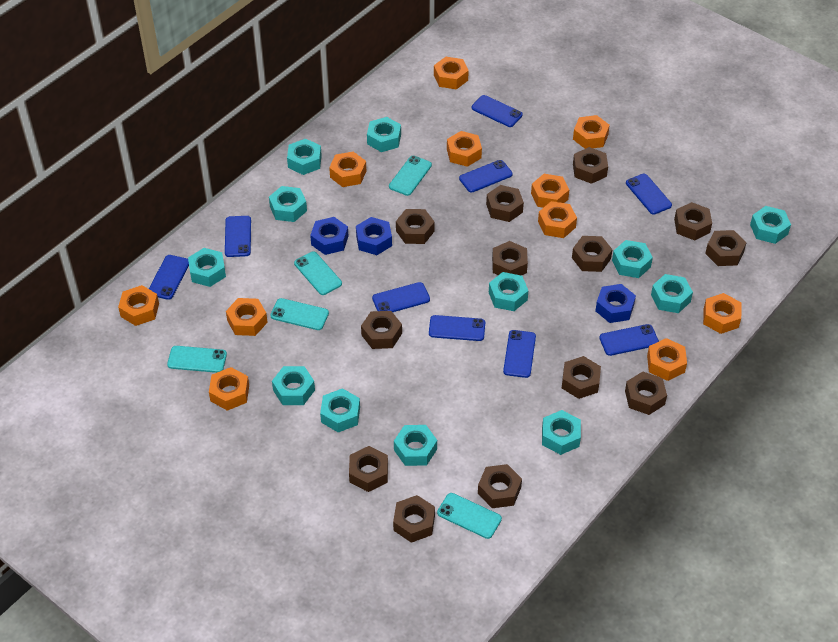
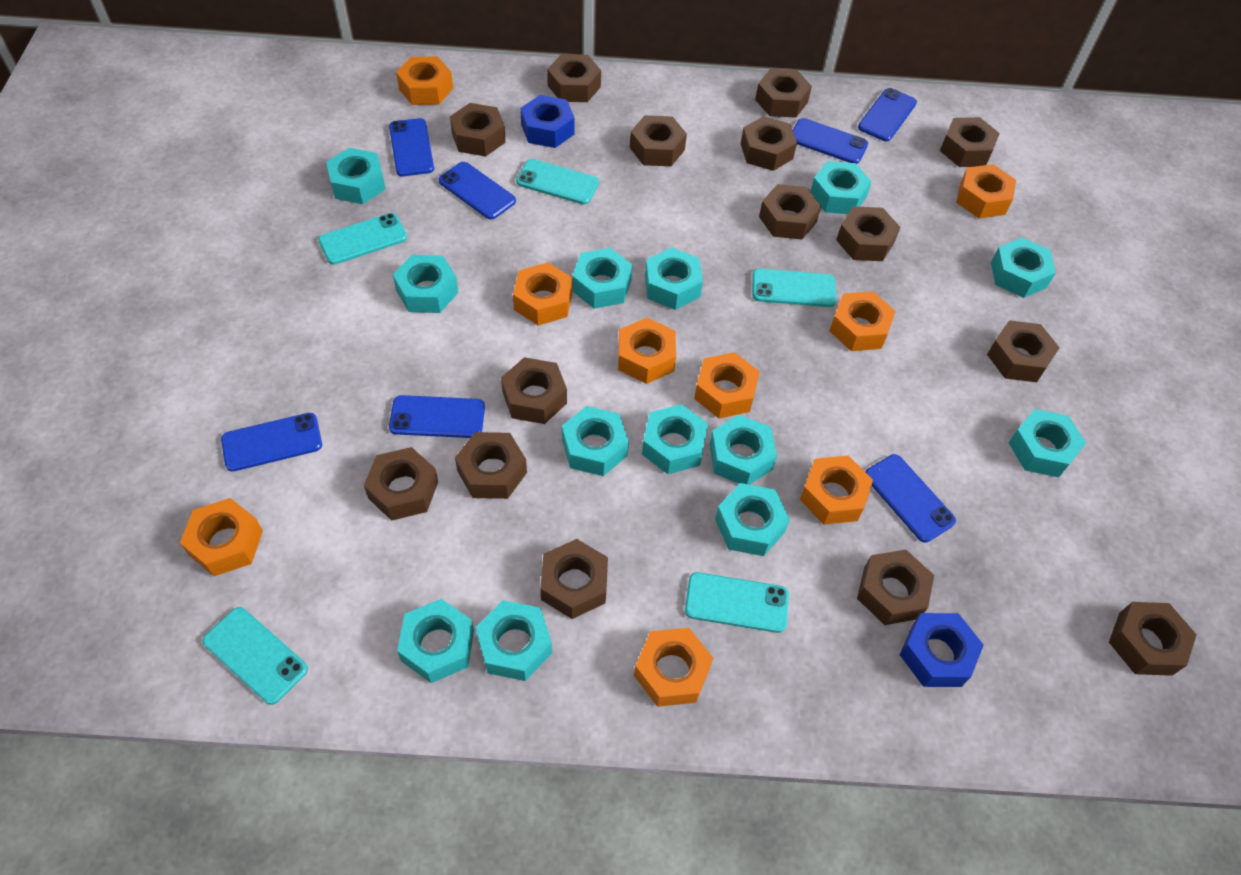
blue nut: 3 -> 2
blue phone: 9 -> 7
brown nut: 13 -> 15
orange nut: 11 -> 9
turquoise nut: 12 -> 13

